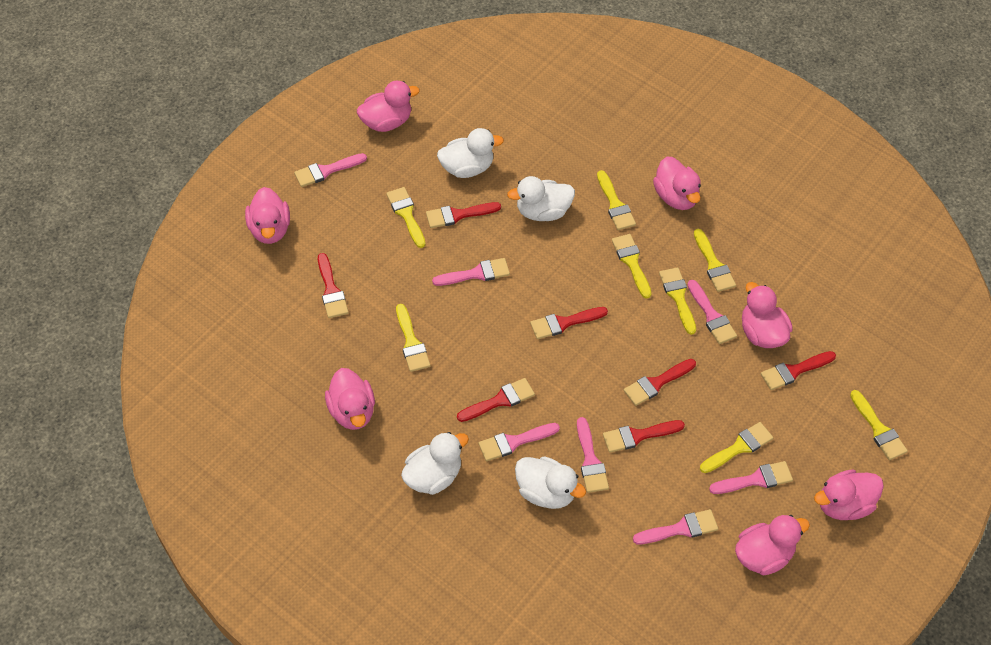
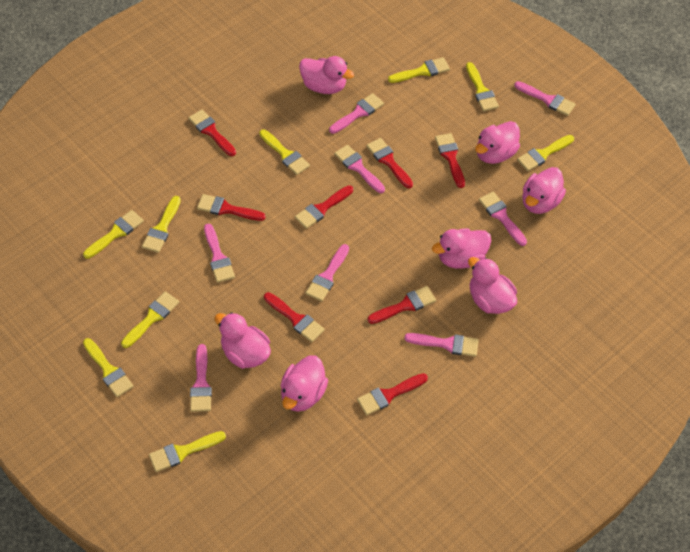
pink brush: 7 -> 8
red brush: 7 -> 8
white duck: 4 -> 0
yellow brush: 8 -> 9

